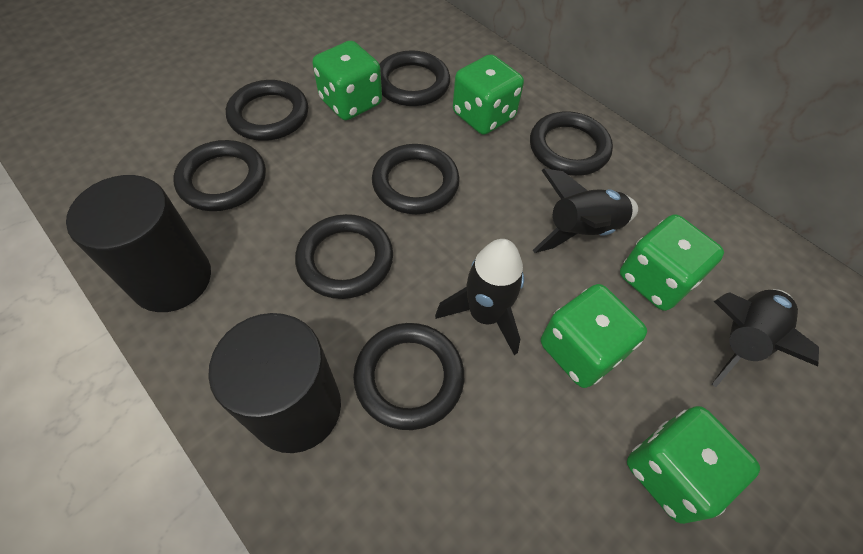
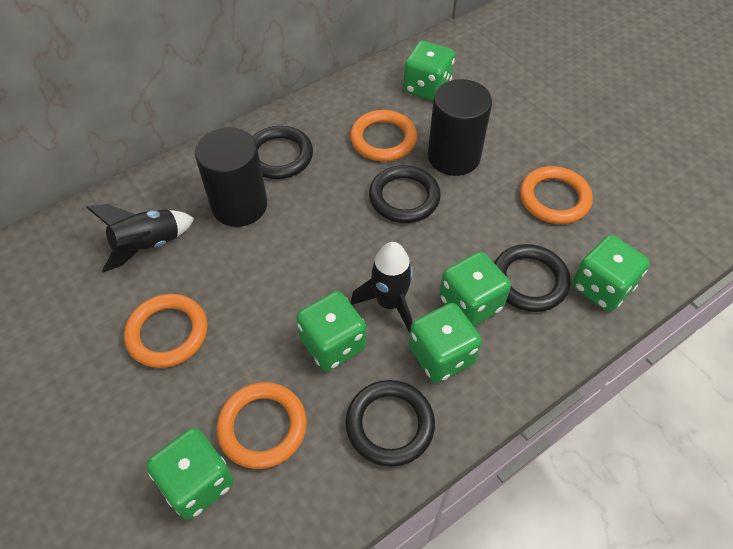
black ring: 7 -> 4
black rocket: 3 -> 2
green dice: 5 -> 6
orange ring: 0 -> 4

